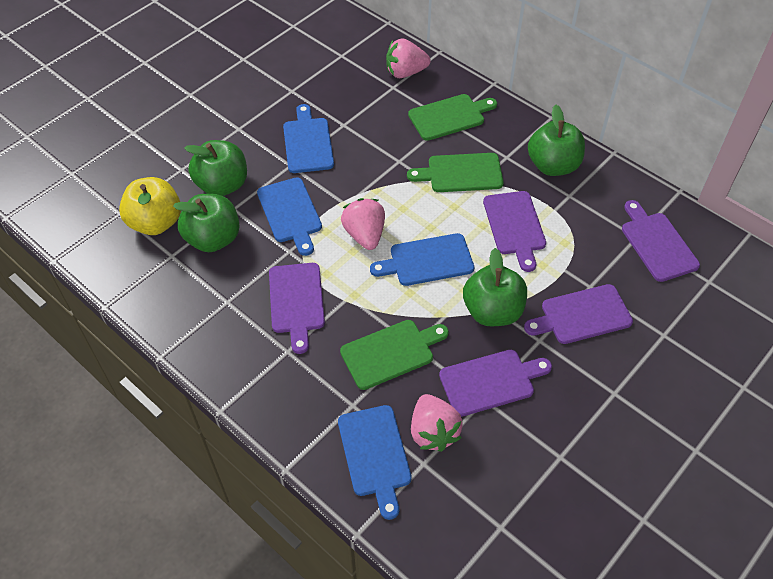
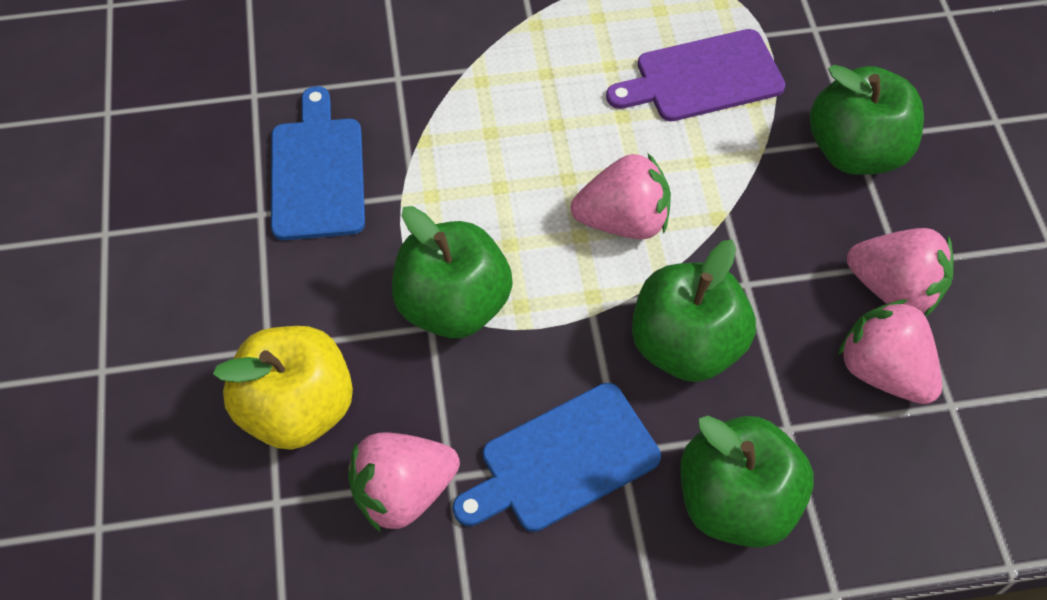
blue cutting board: 4 -> 2
green cutting board: 3 -> 0
pink strawberry: 3 -> 4
purple cutting board: 5 -> 1

